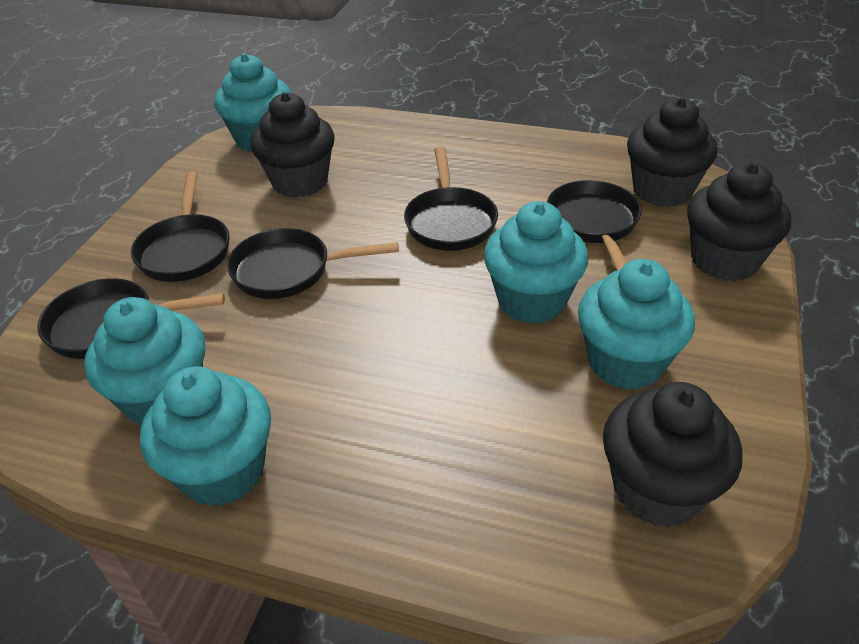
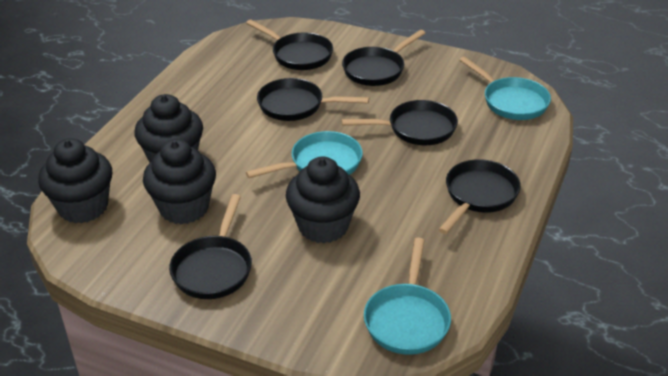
black pan: 5 -> 6
turquoise cupcake: 5 -> 0
turquoise pan: 0 -> 3

